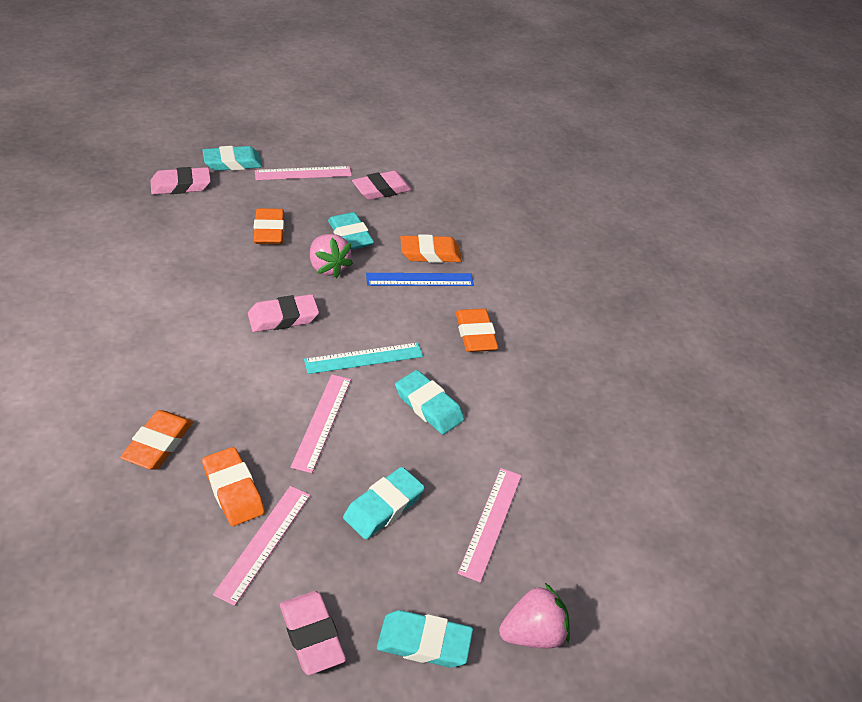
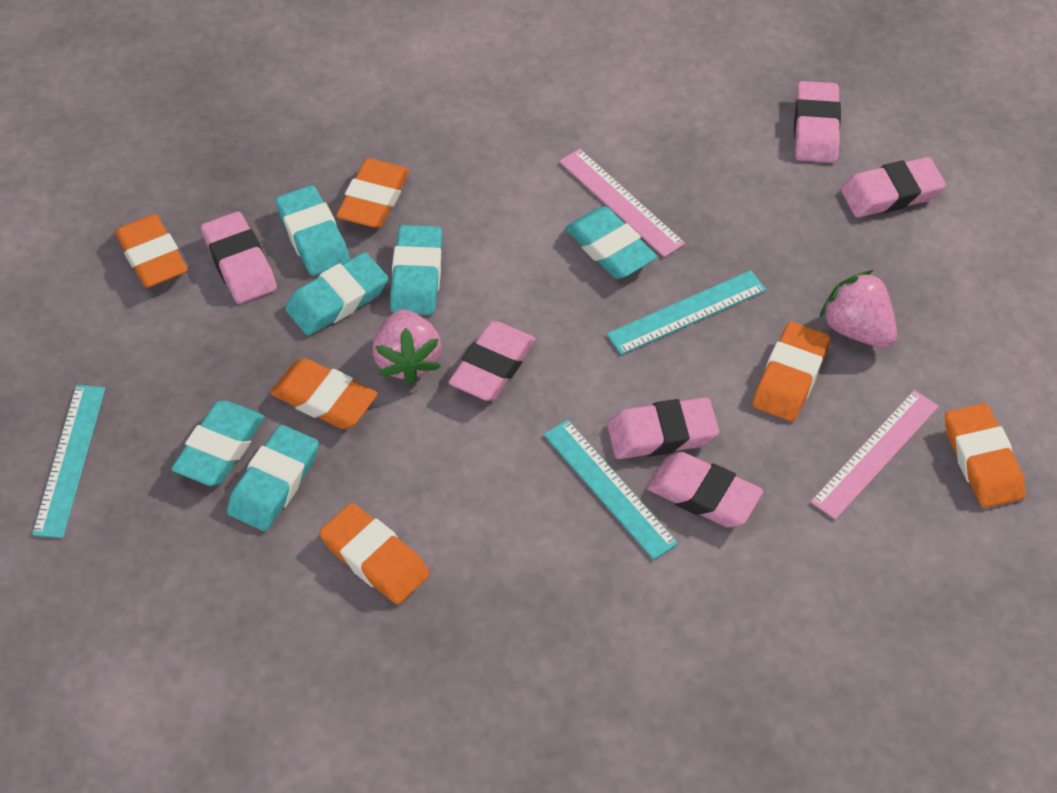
blue ruler: 1 -> 0
orange eraser: 5 -> 6
pink eraser: 4 -> 6
pink ruler: 4 -> 2
turquoise eraser: 5 -> 6
turquoise ruler: 1 -> 3

